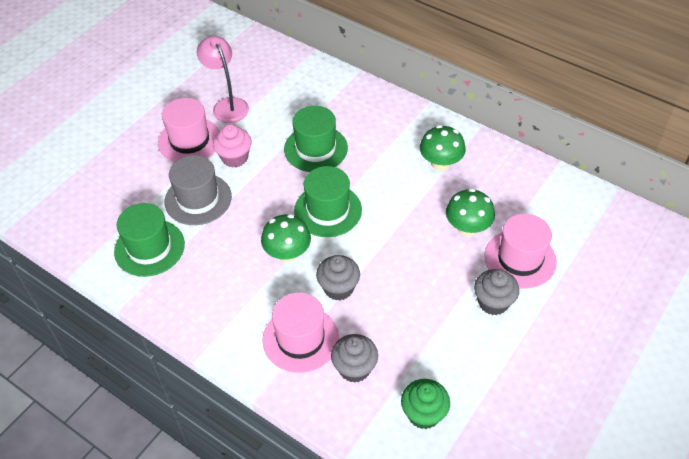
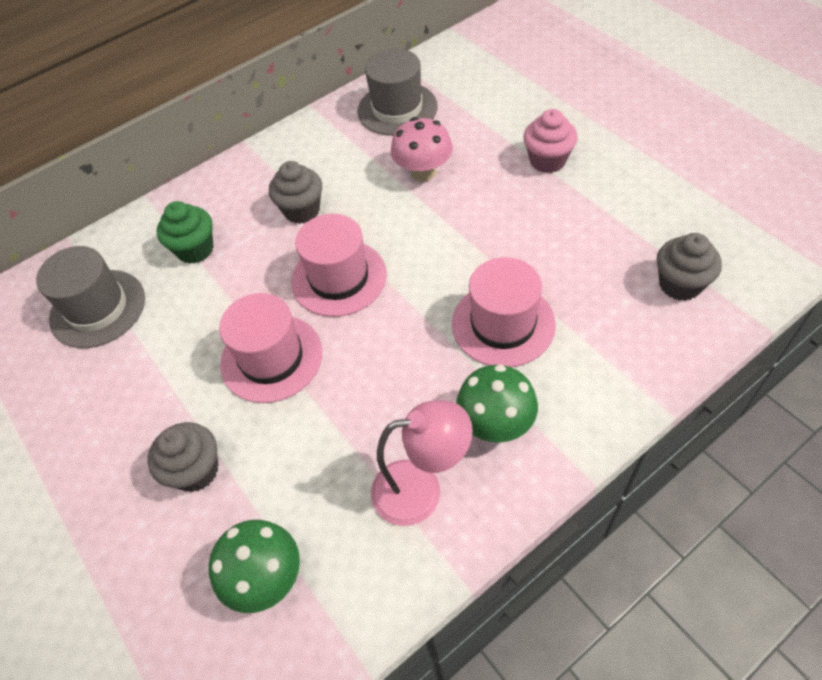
green hat: 3 -> 0
green mushroom: 3 -> 2
grey hat: 1 -> 2
pink mushroom: 0 -> 1

